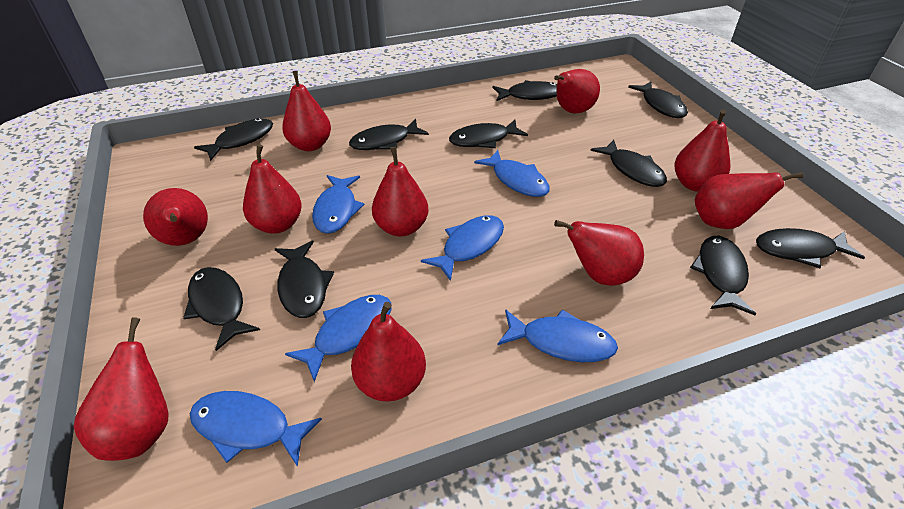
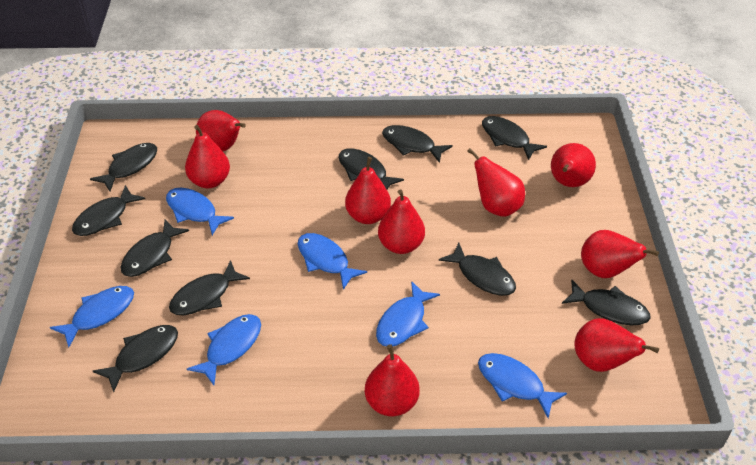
red pear: 10 -> 9

